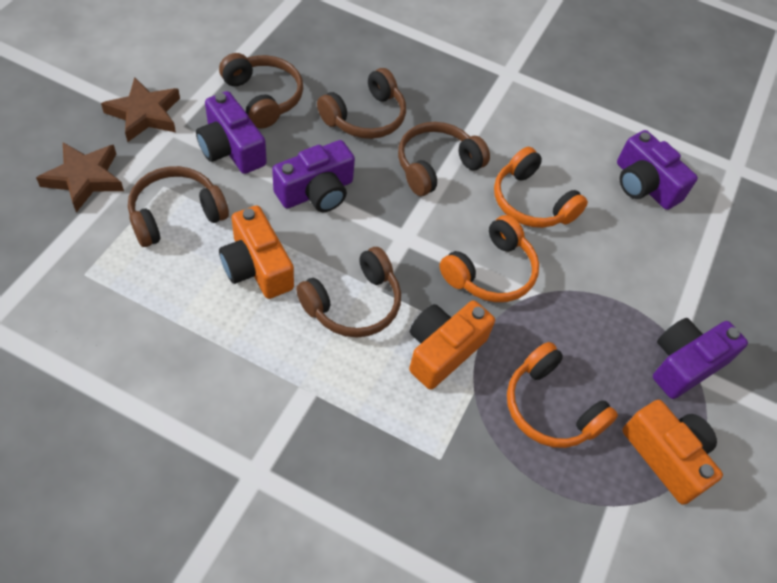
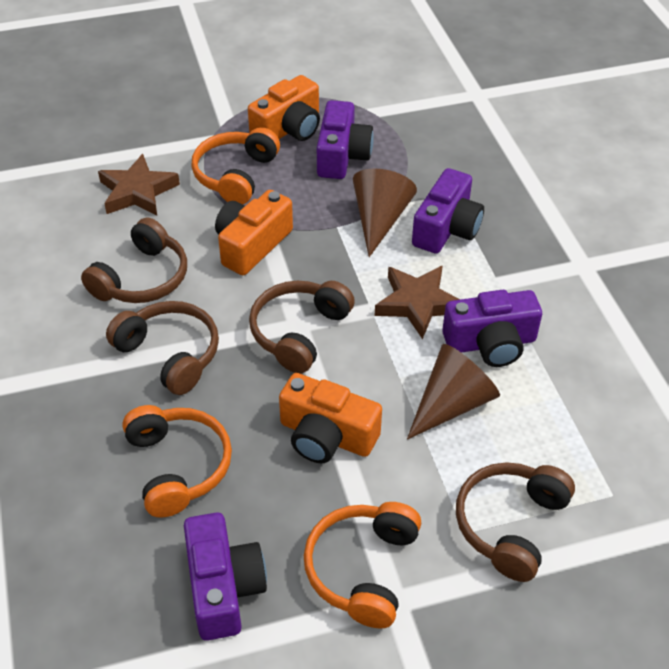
brown cone: 0 -> 2
brown headphones: 5 -> 4

